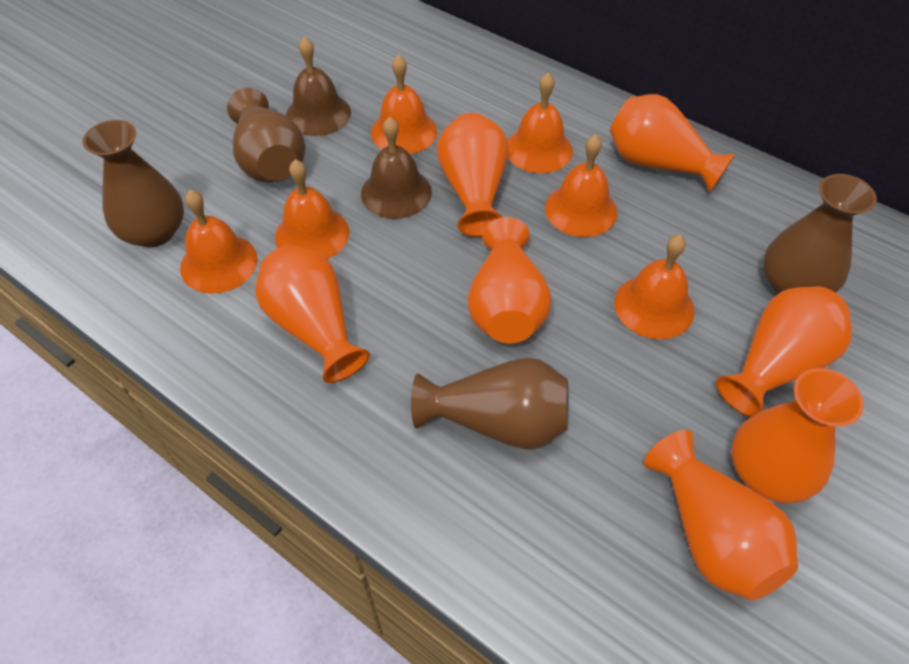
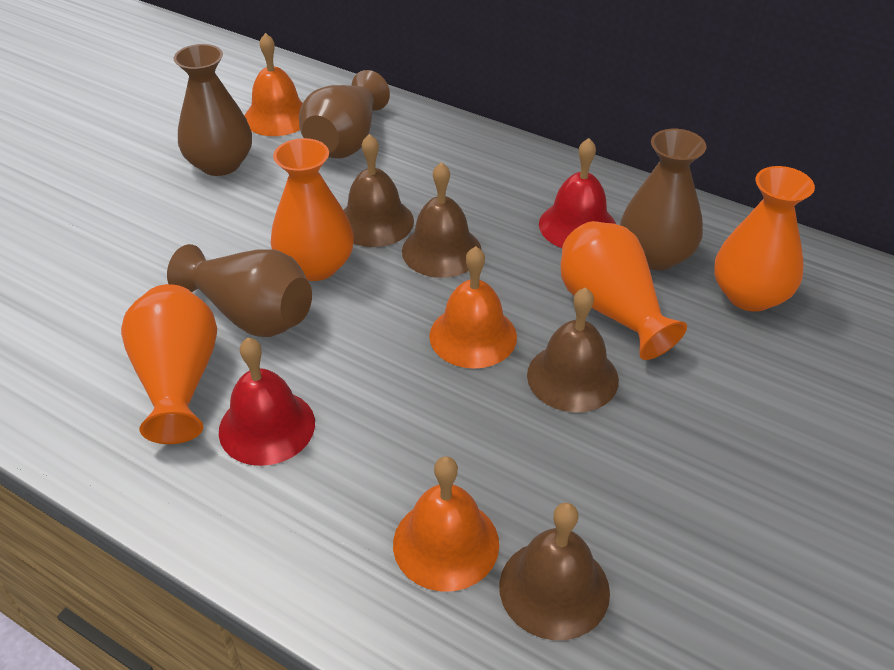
brown bell: 2 -> 4
orange bell: 6 -> 3
orange vase: 7 -> 4
red bell: 0 -> 2

